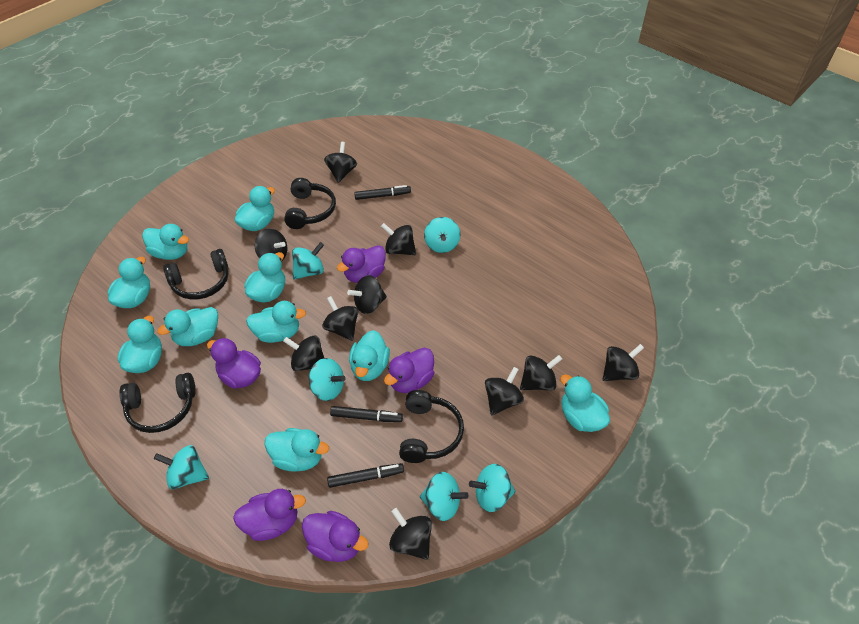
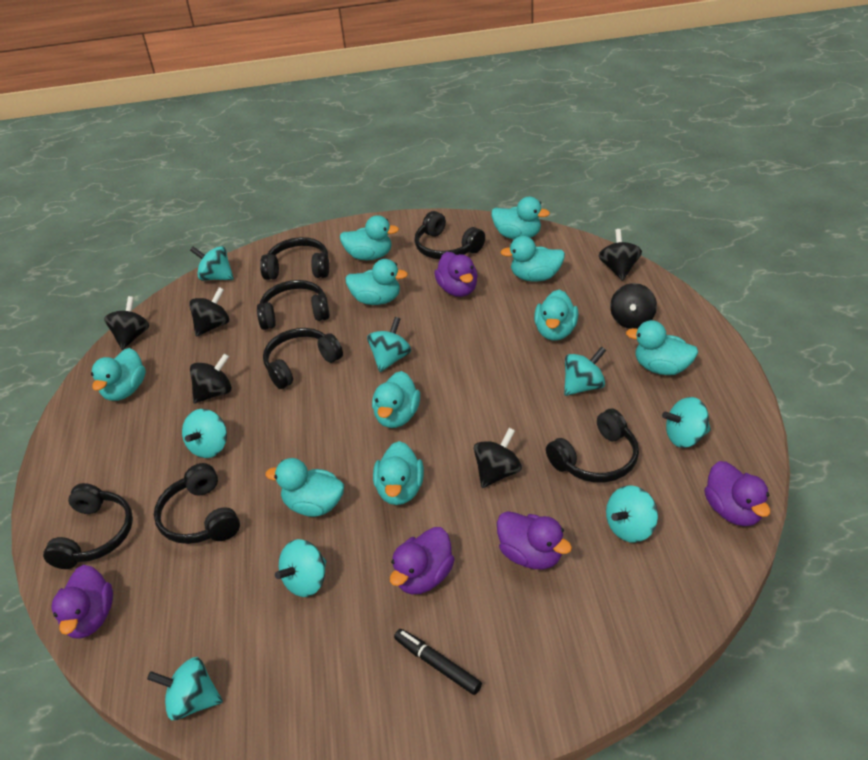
black headphones: 4 -> 7
black marker: 3 -> 1
black spinning top: 10 -> 6
turquoise spinning top: 6 -> 8

